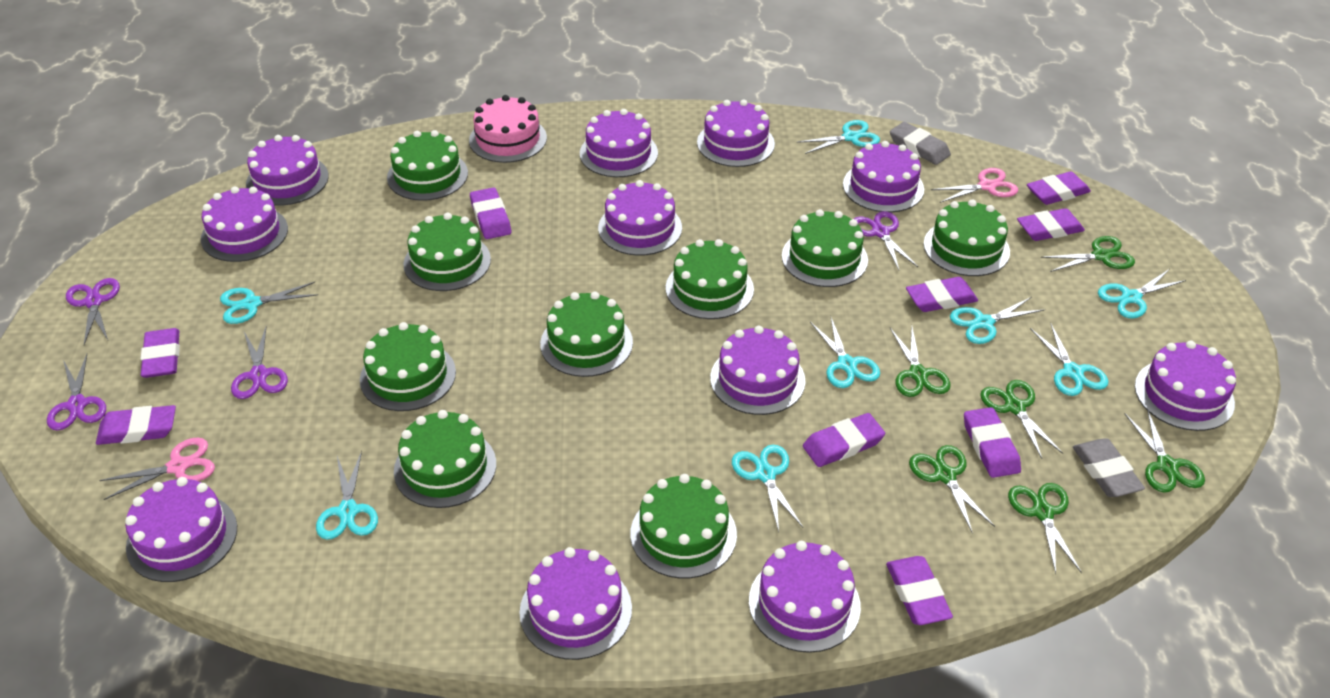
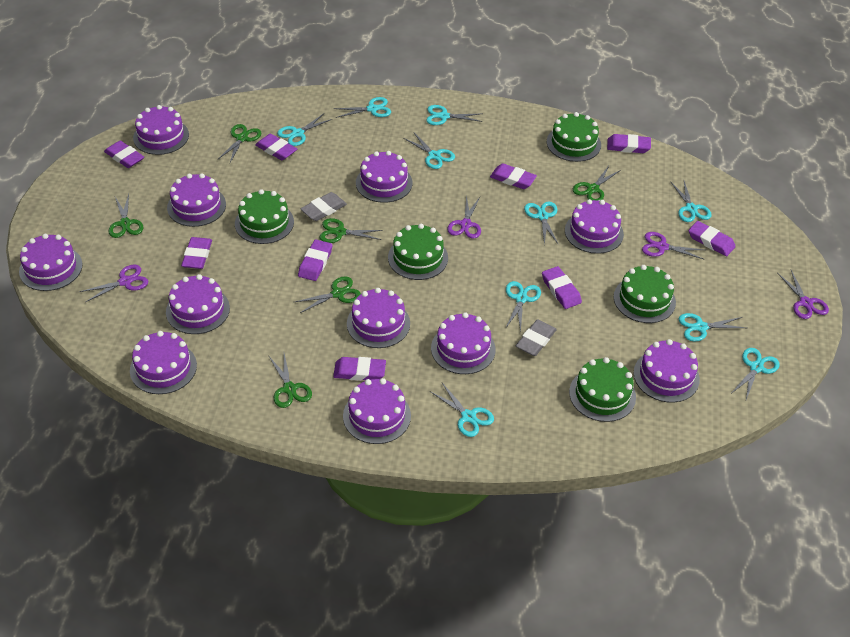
green cake: 9 -> 5
pink cake: 1 -> 0
pink scissors: 2 -> 0
turquoise scissors: 8 -> 10

